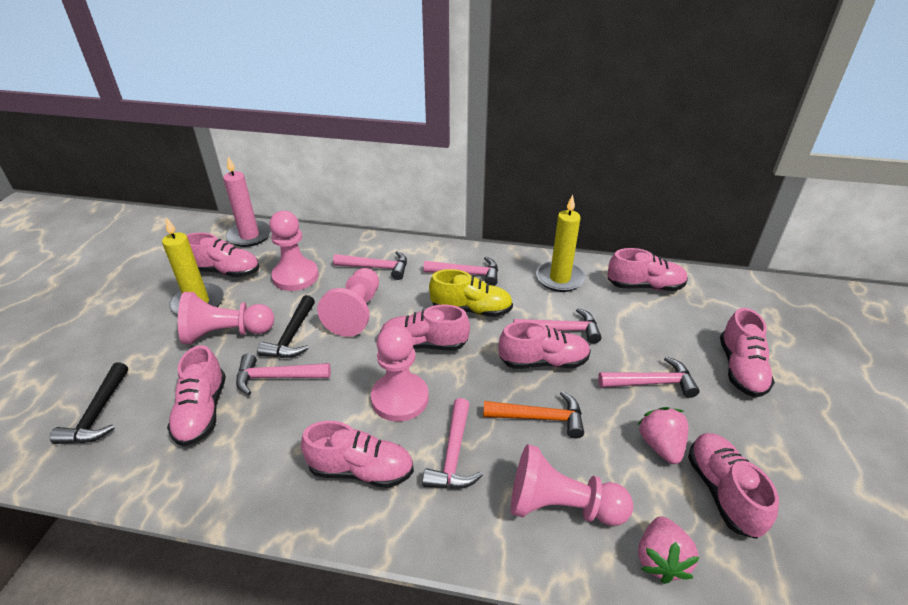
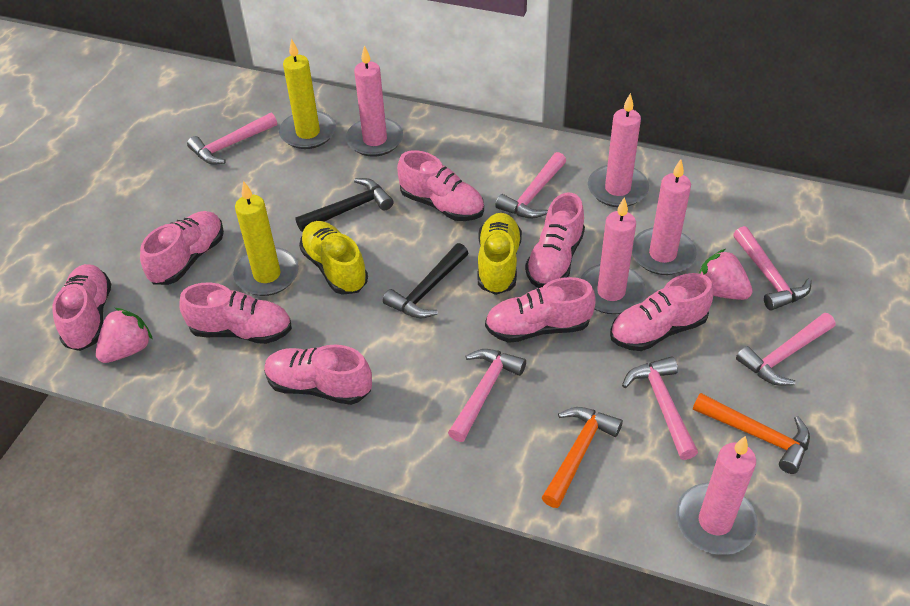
orange hammer: 1 -> 2
pink candle: 1 -> 5
pink pawn: 5 -> 0
yellow shoe: 1 -> 2

